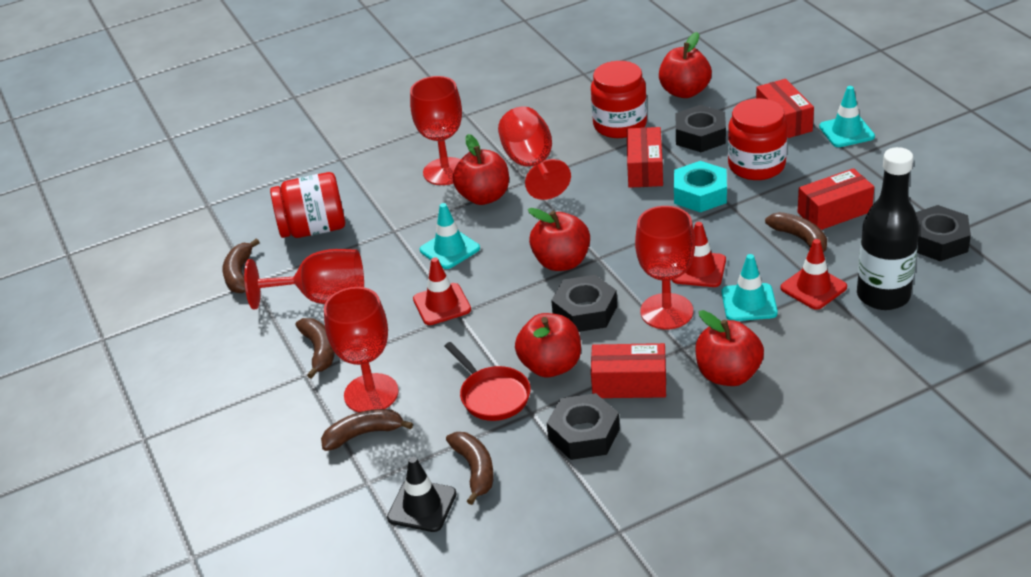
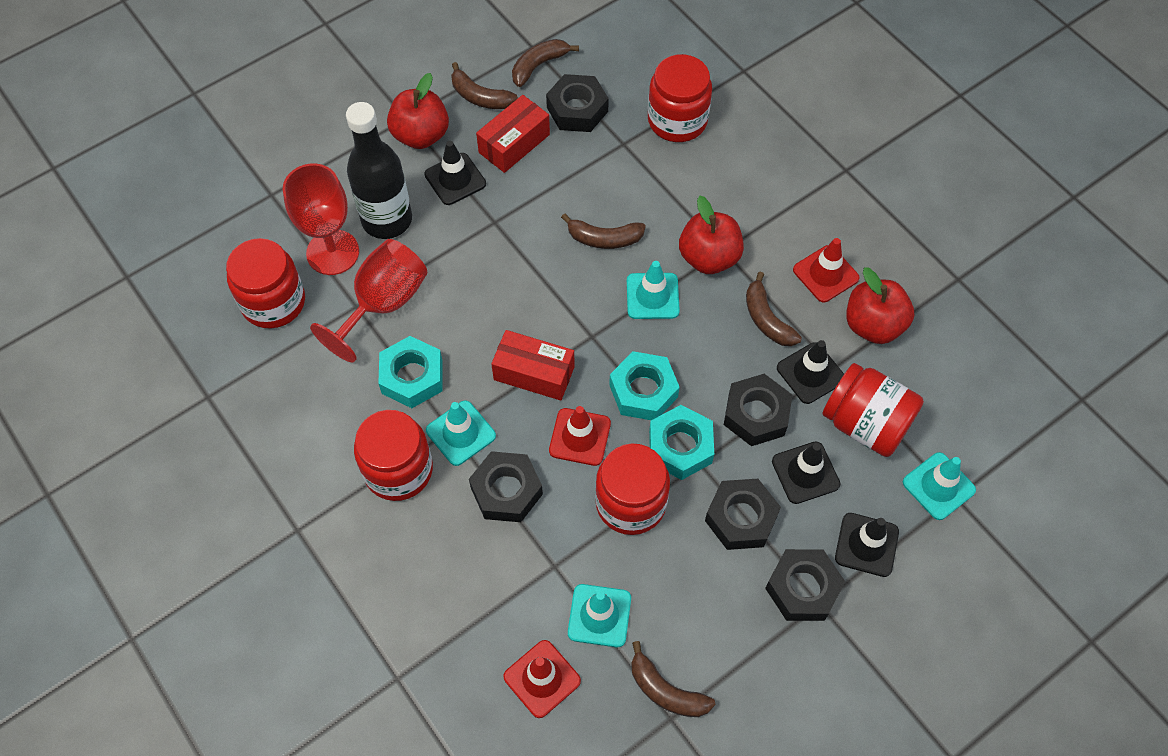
black nut: 4 -> 5
black traffic cone: 1 -> 4
red apple: 5 -> 3
red box: 4 -> 2
red goblet: 5 -> 2
red jar: 3 -> 5
red pan: 1 -> 0
turquoise nut: 1 -> 3
turquoise traffic cone: 3 -> 4

